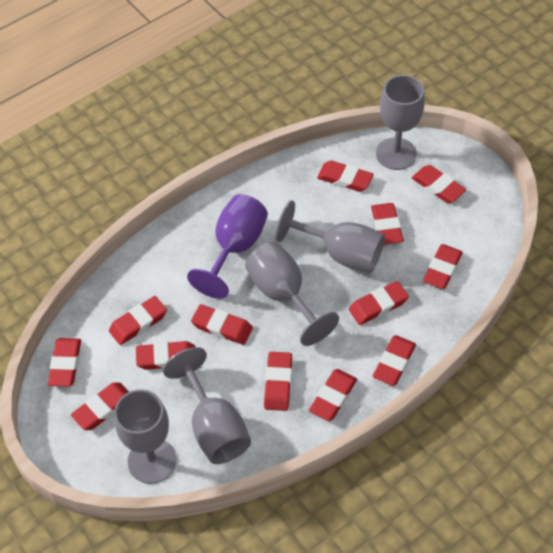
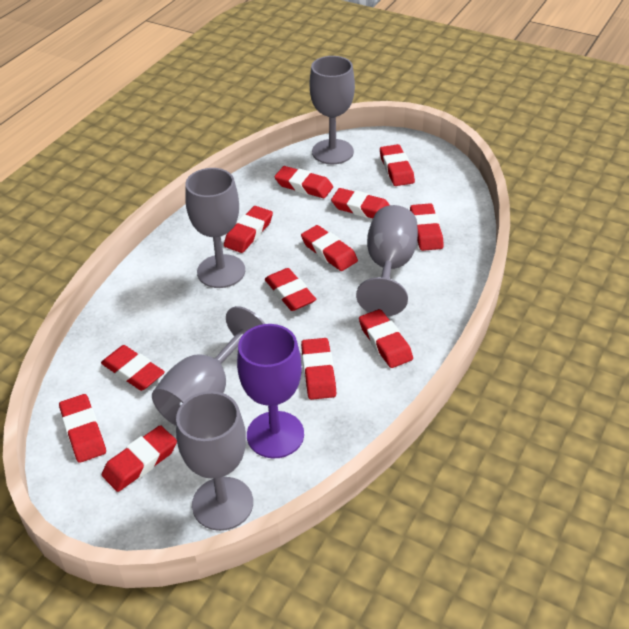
red eraser: 13 -> 12

